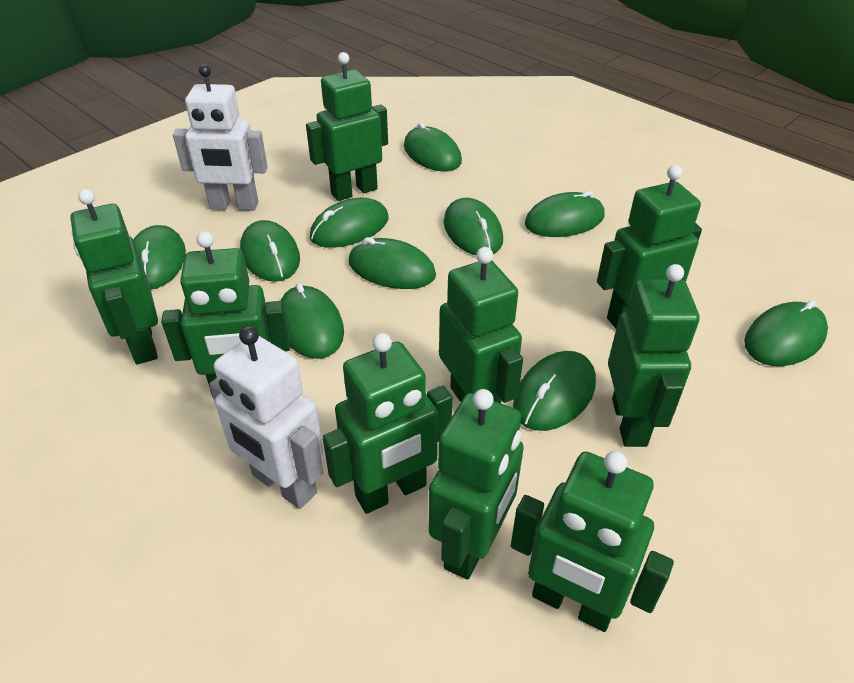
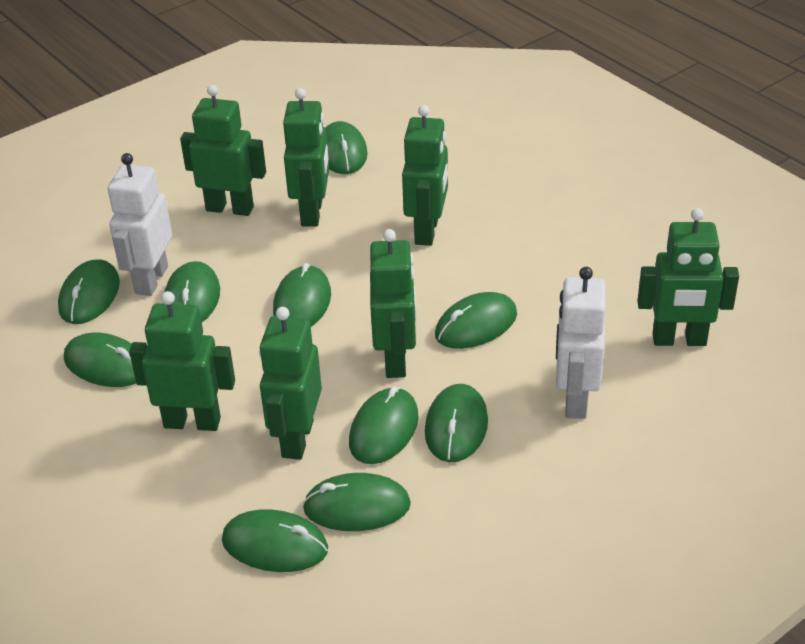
green robot: 9 -> 7

